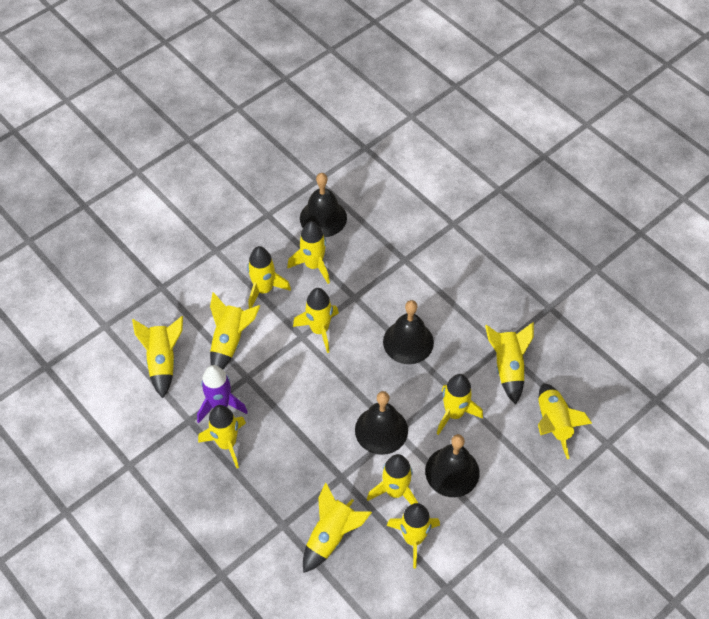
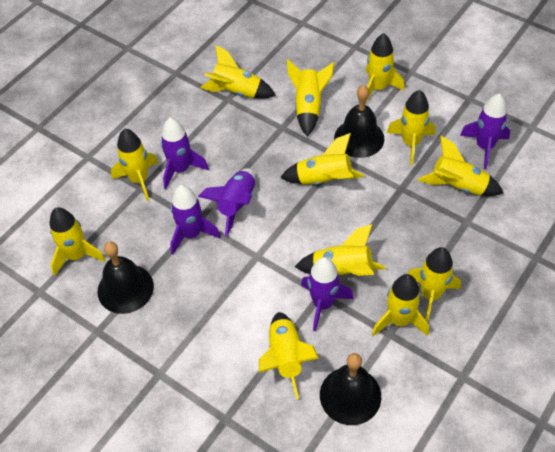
black bell: 4 -> 3
purple rocket: 1 -> 5

